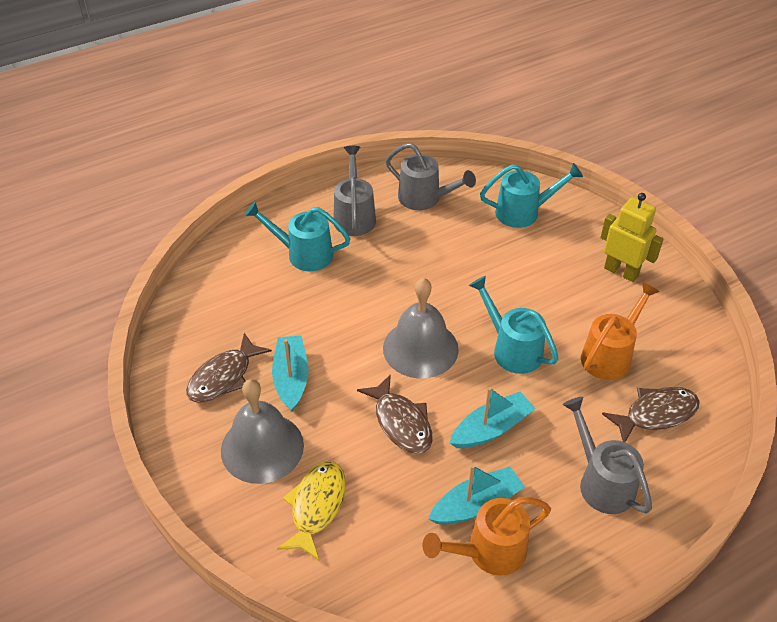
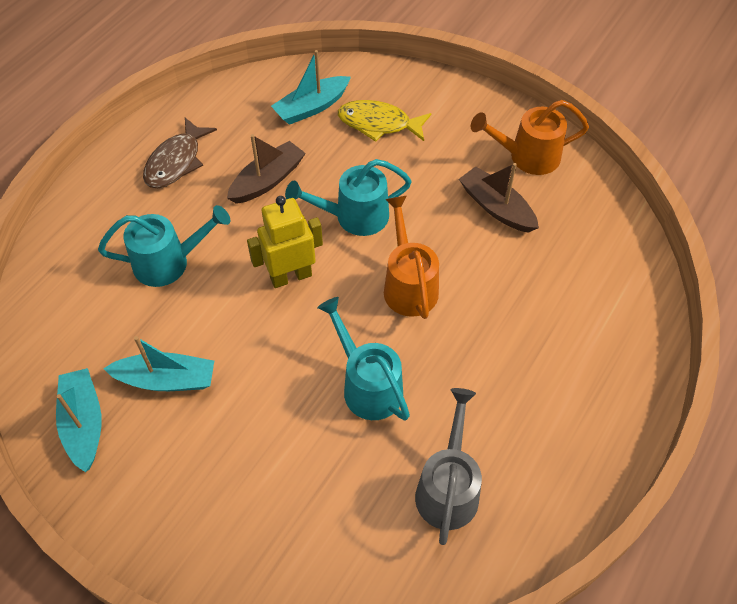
brown boat: 0 -> 2
brown fish: 3 -> 1
grey bell: 2 -> 0
grey watering can: 3 -> 1

